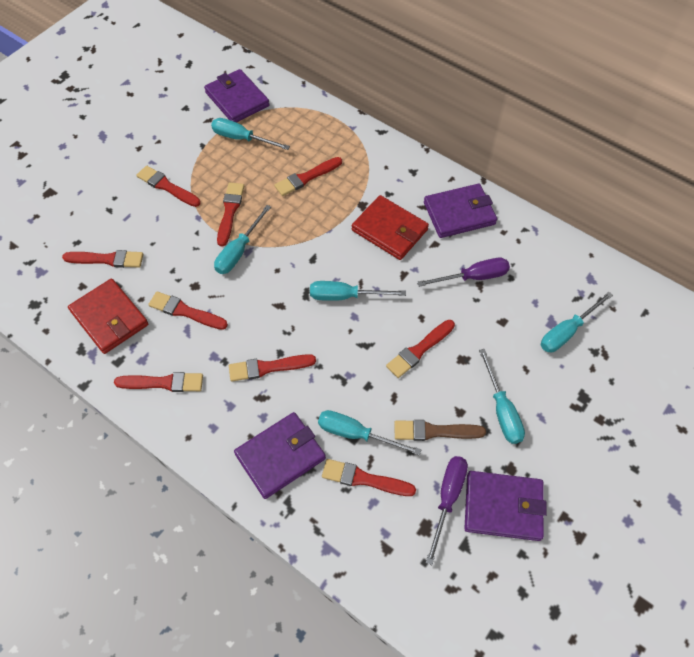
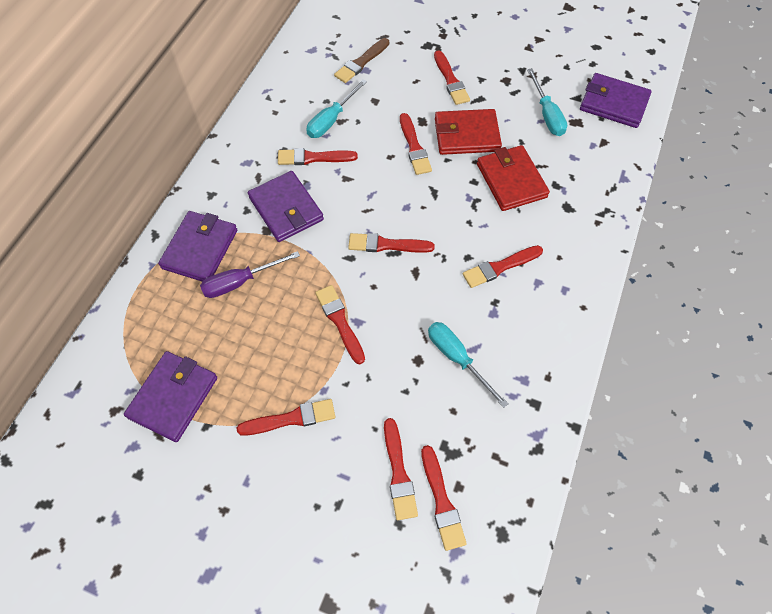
purple screwdriver: 2 -> 1
turquoise screwdriver: 6 -> 3

